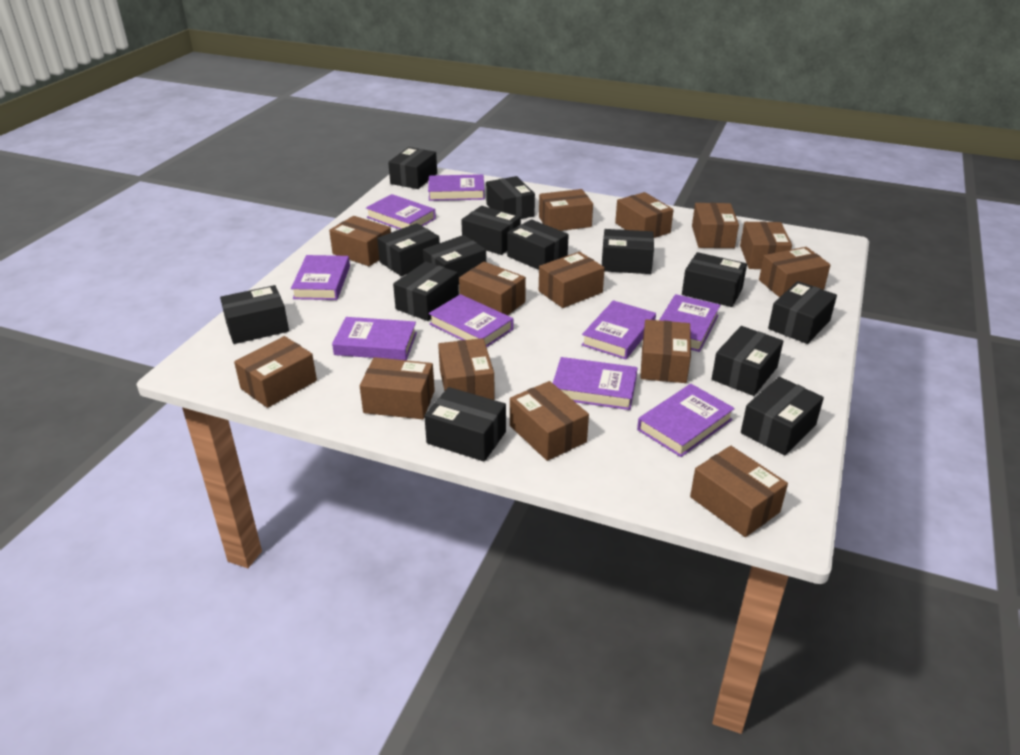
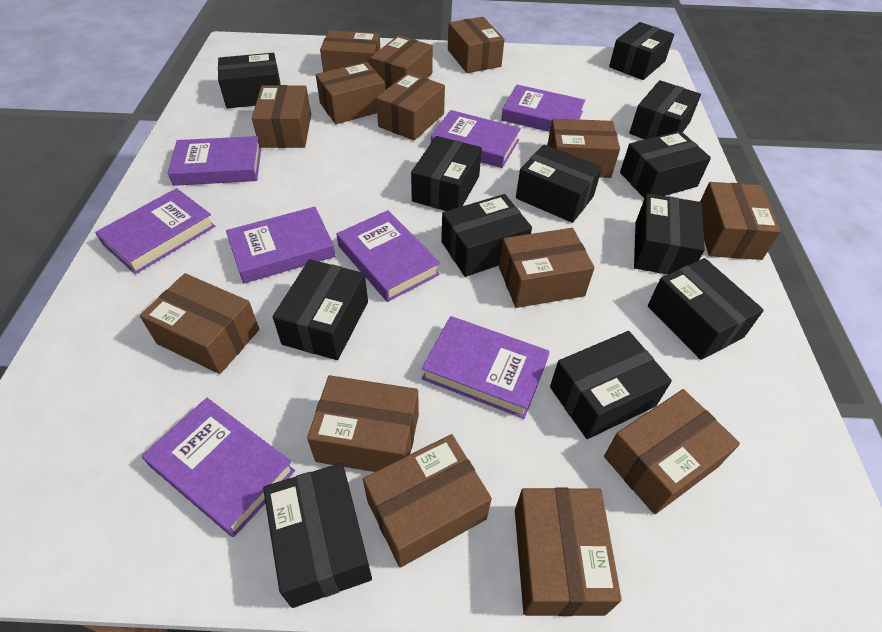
black box: 14 -> 12
purple book: 9 -> 8

